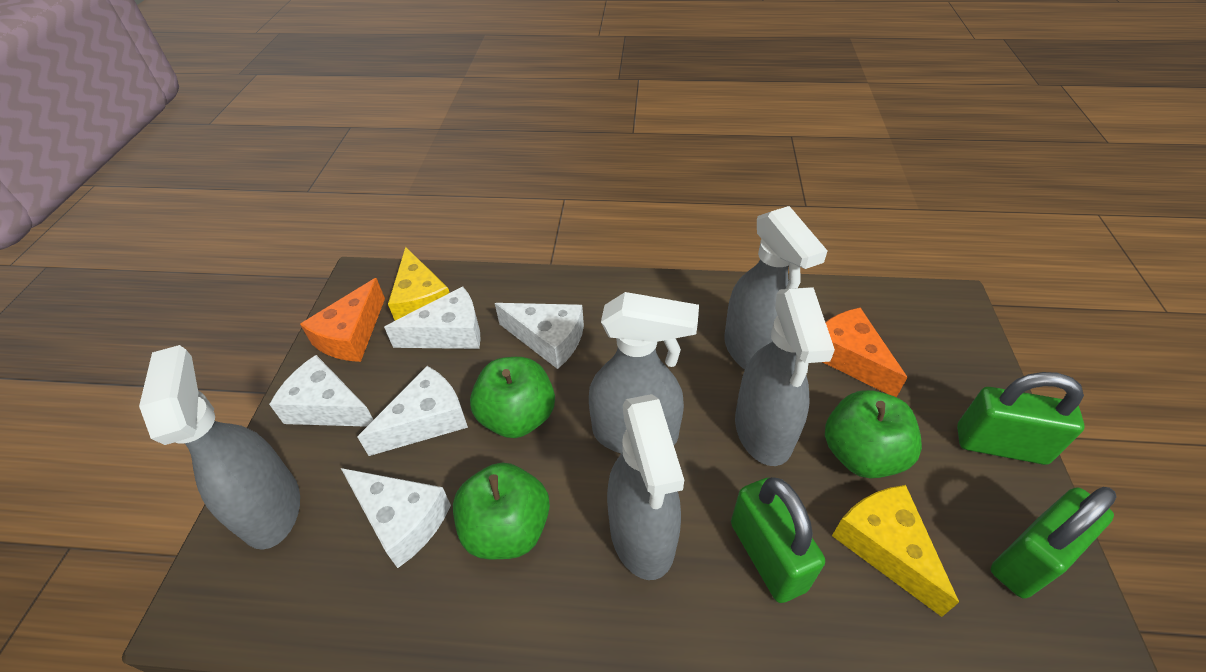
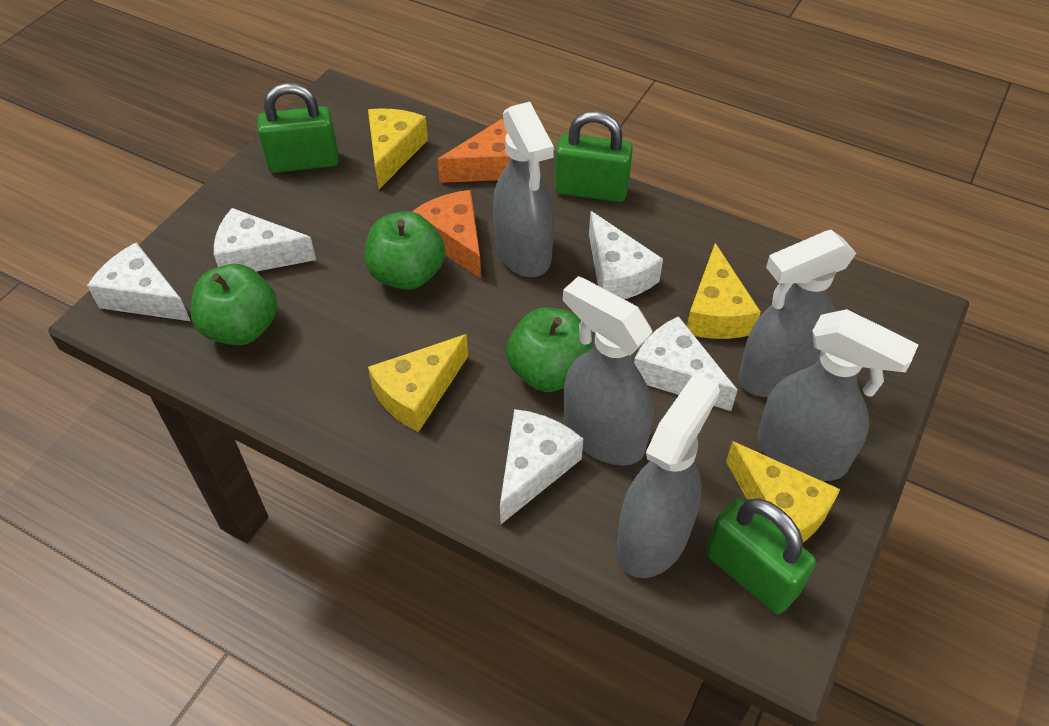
yellow cheese: 2 -> 4

